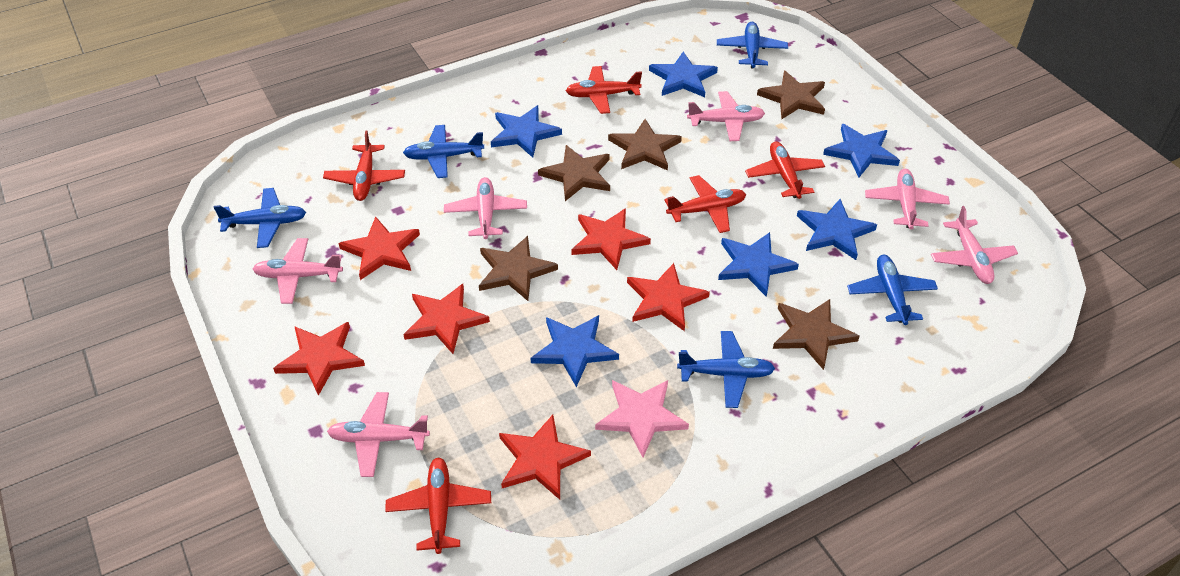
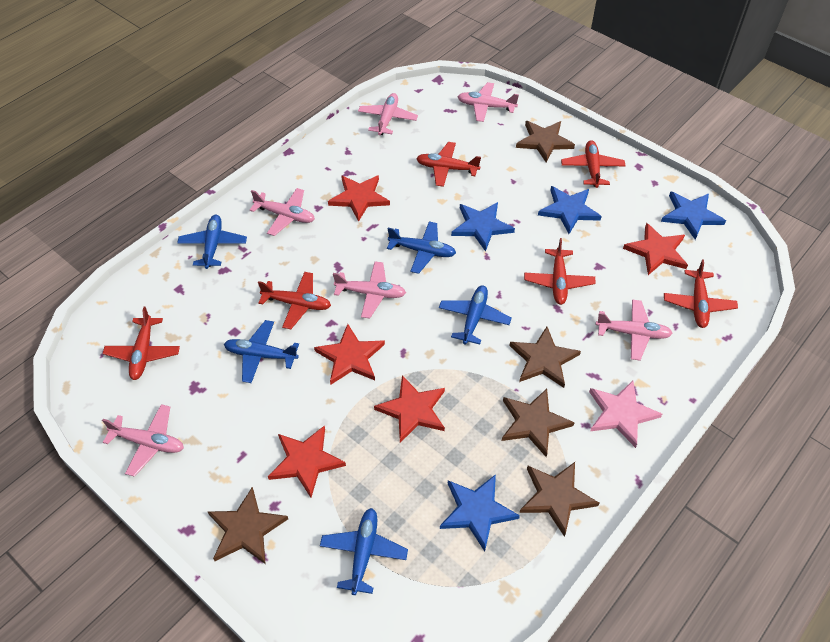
blue star: 6 -> 4
red plane: 5 -> 6
red star: 6 -> 5

